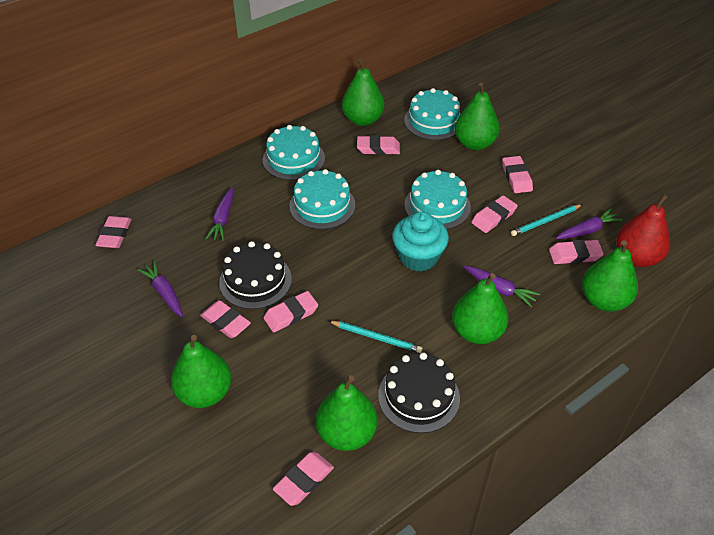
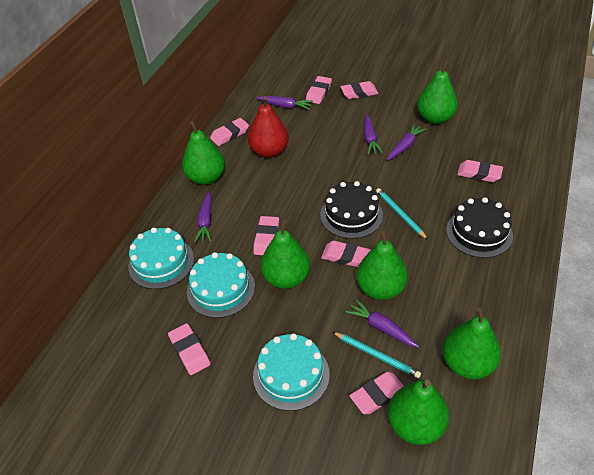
purple carrot: 4 -> 5
turquoise cake: 4 -> 3
turquoise cupcake: 1 -> 0

